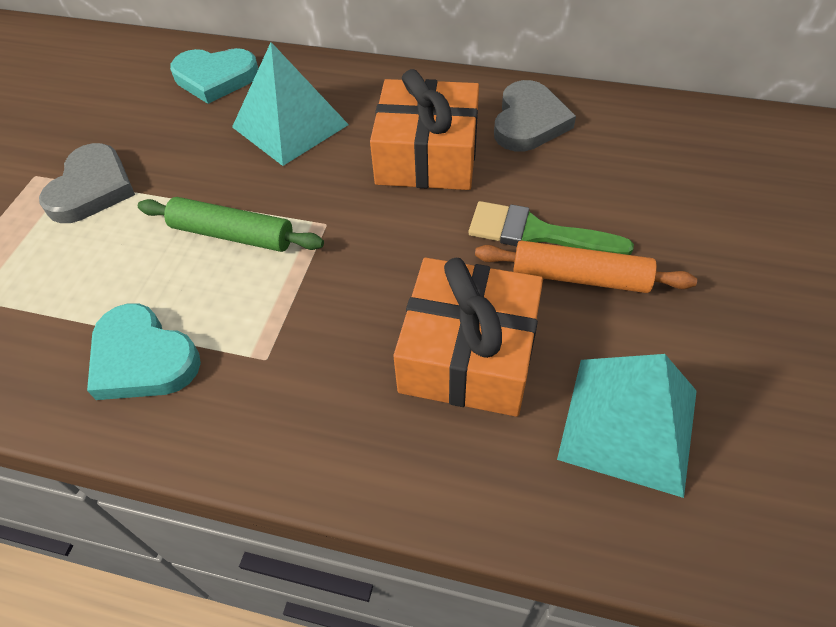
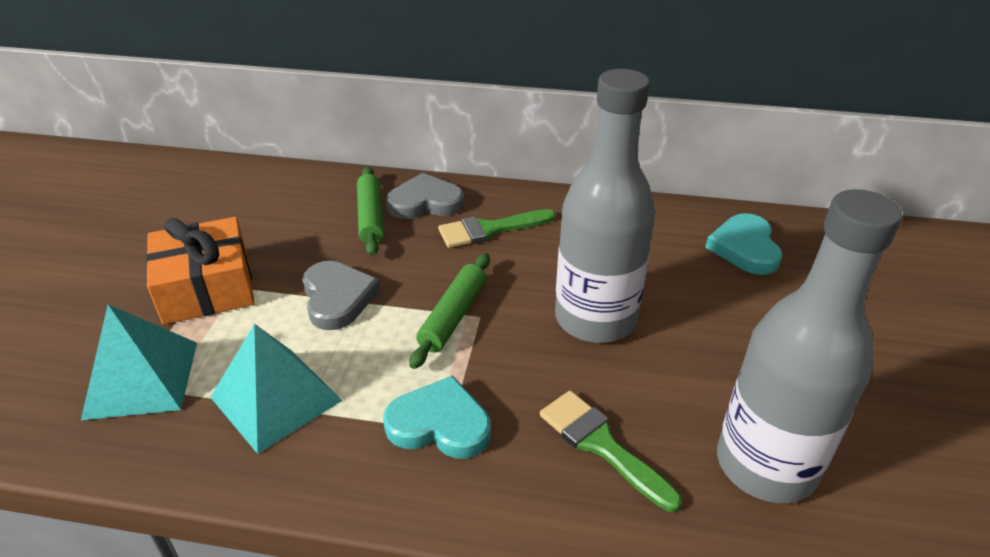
green brush: 1 -> 2
green rolling pin: 1 -> 2
grey bottle: 0 -> 2
orange gift: 2 -> 1
orange rolling pin: 1 -> 0

